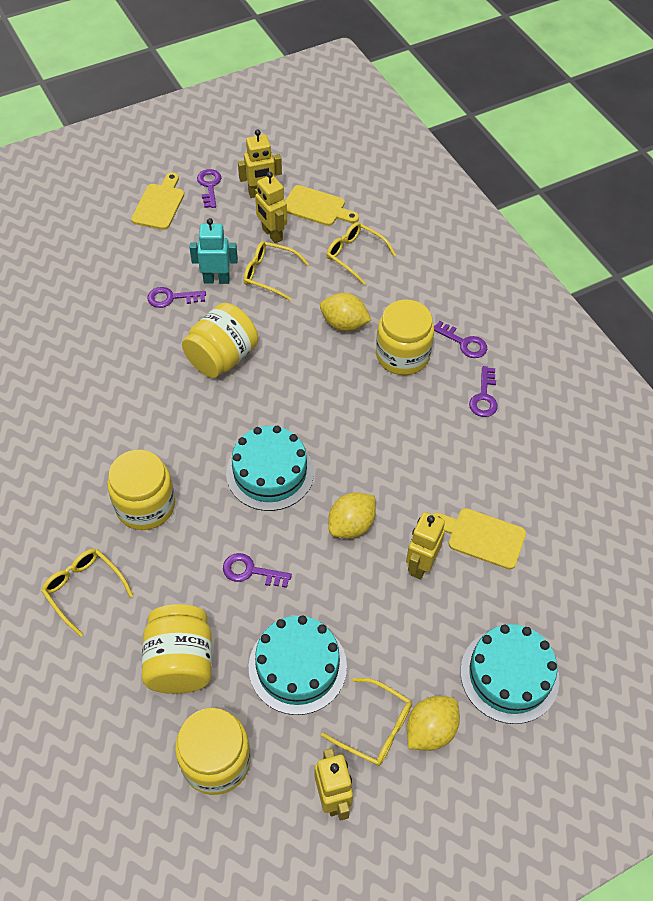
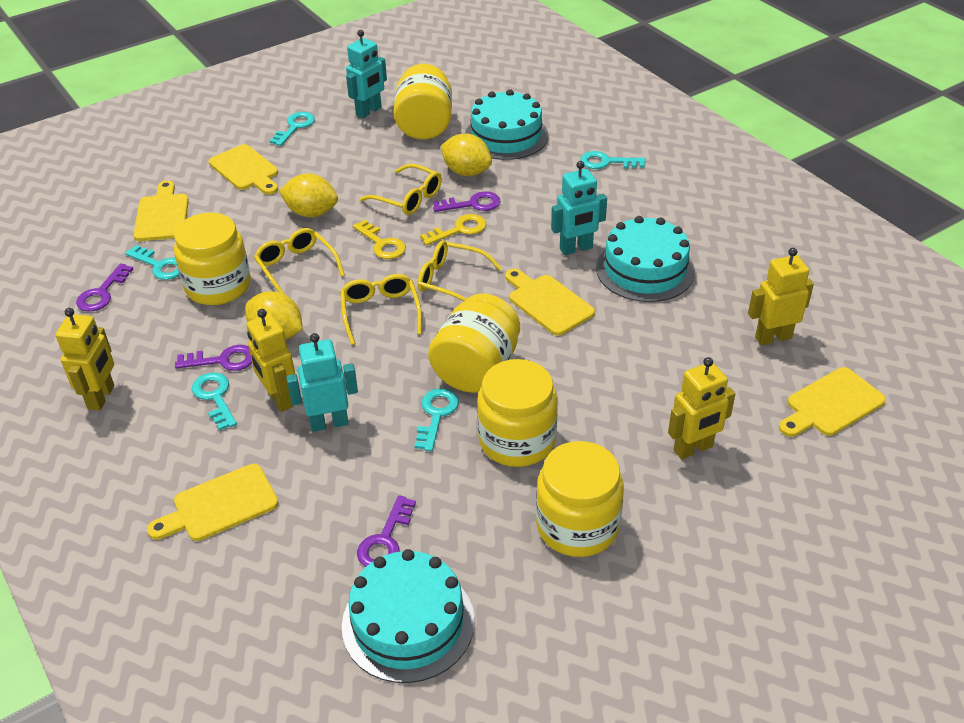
purple key: 5 -> 4
turquoise key: 0 -> 5
turquoise robot: 1 -> 3
yellow cutting board: 3 -> 5
yellow key: 0 -> 2

